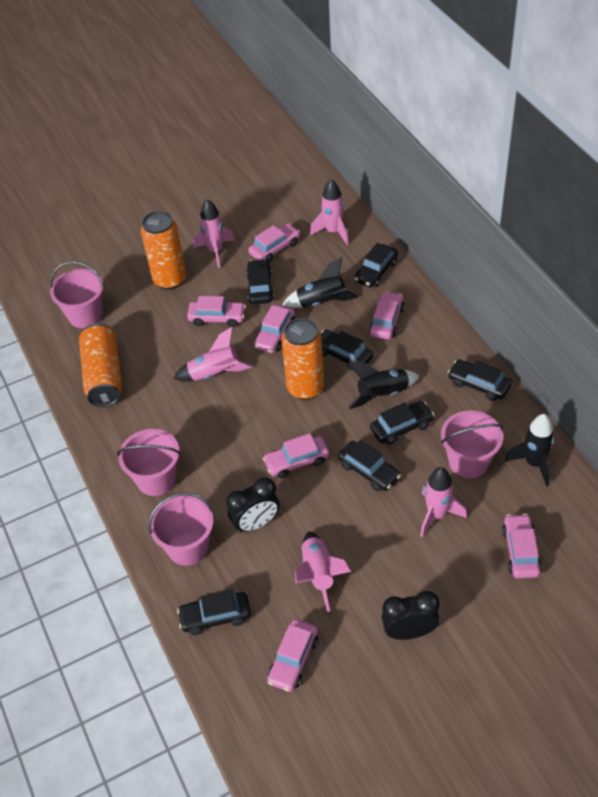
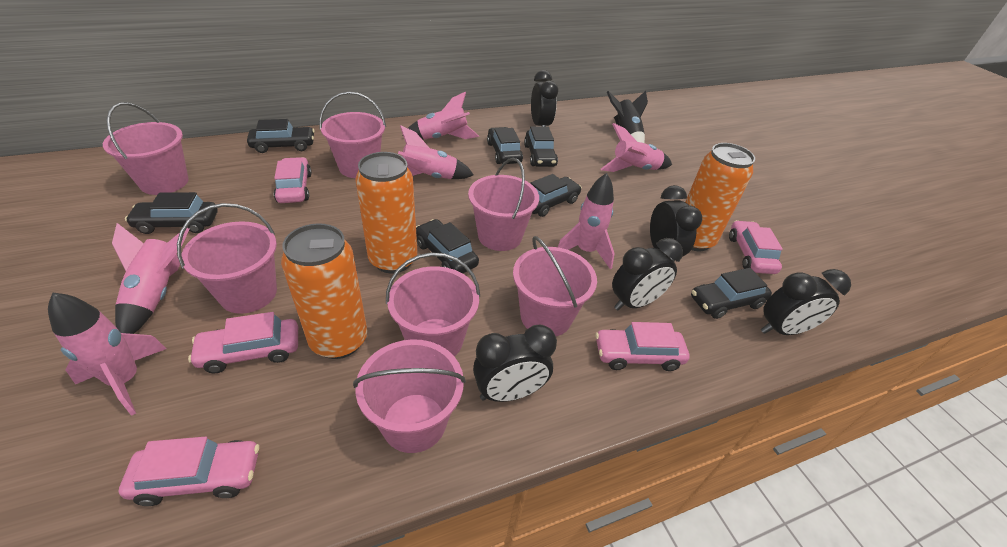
black clock: 2 -> 5
black rocket: 3 -> 1
pink bucket: 4 -> 7
pink car: 7 -> 5
pink rocket: 5 -> 6

